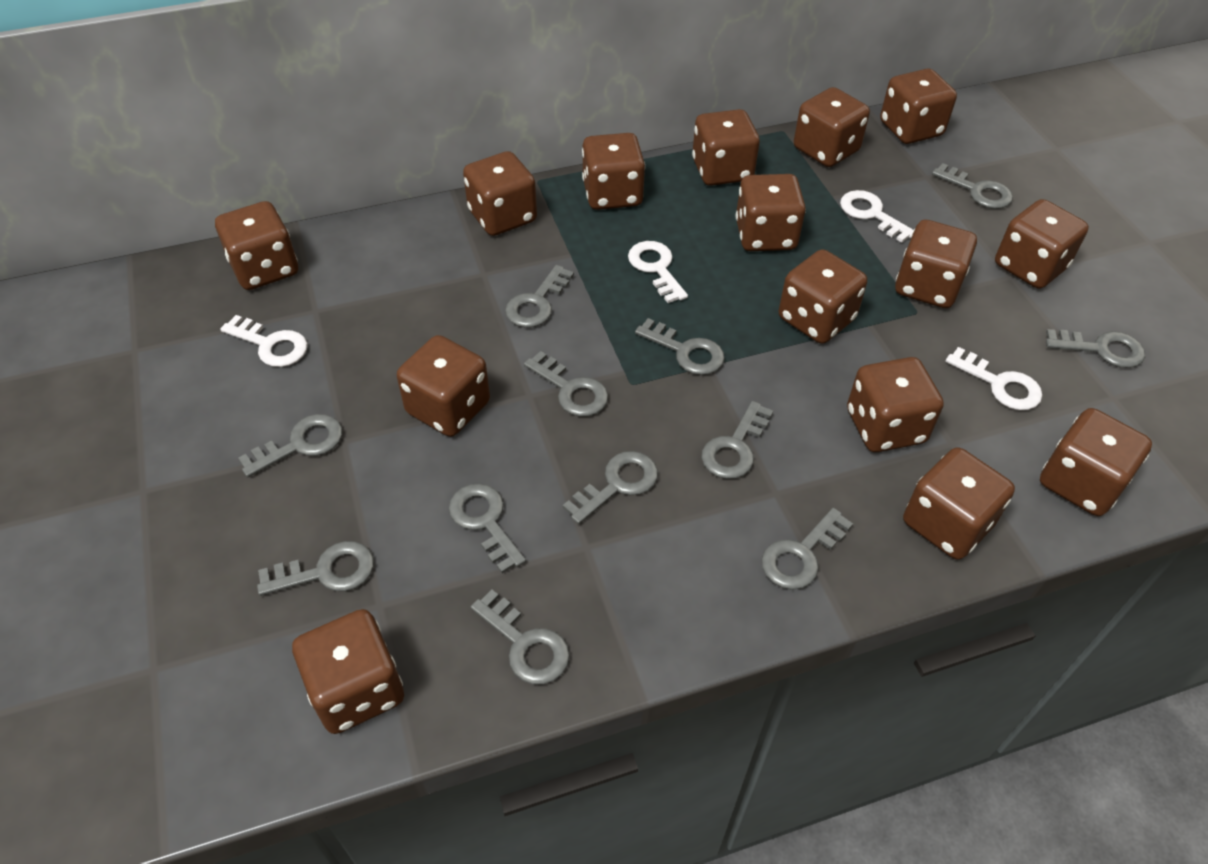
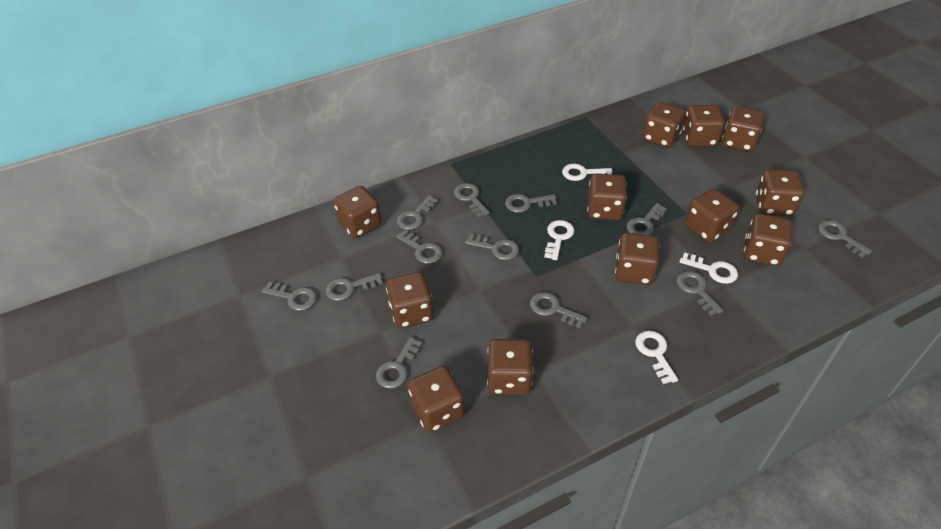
brown dice: 15 -> 12

